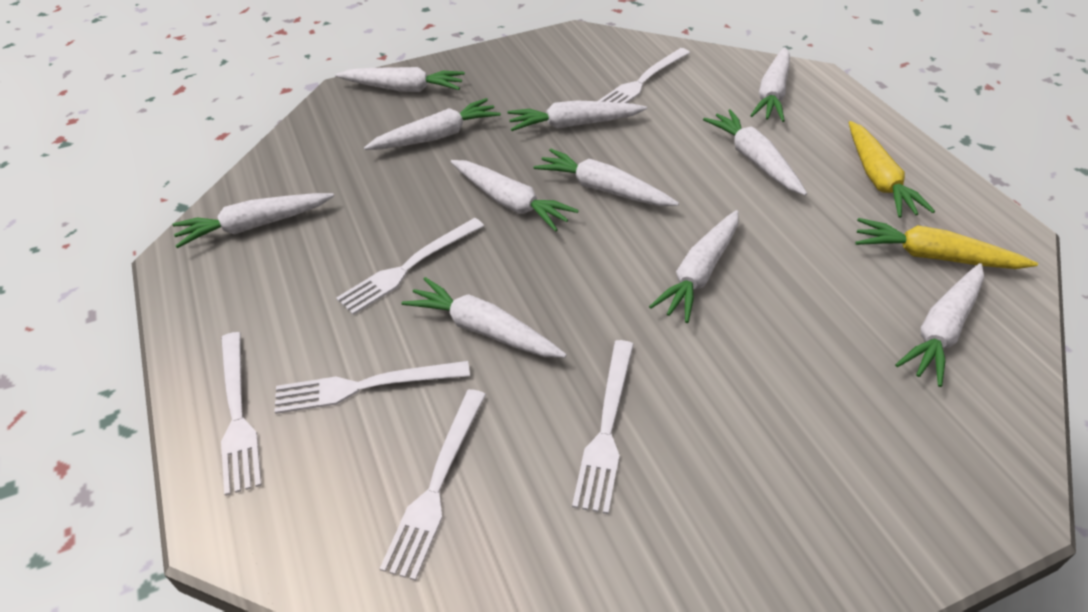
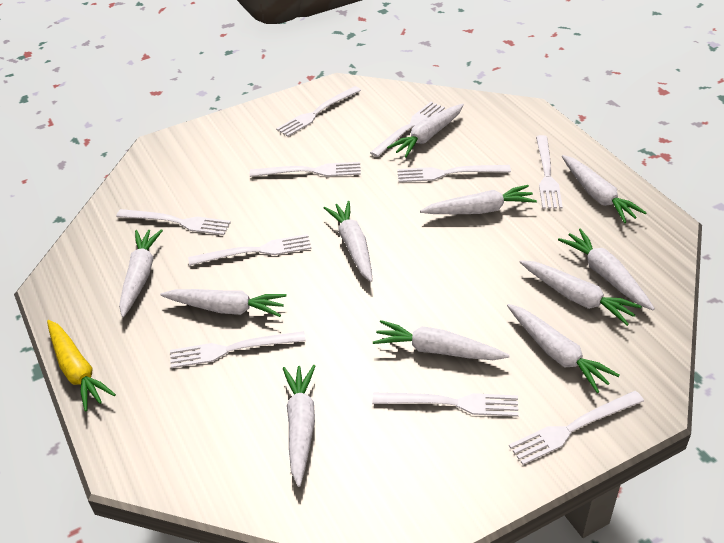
white fork: 6 -> 10
yellow carrot: 2 -> 1

